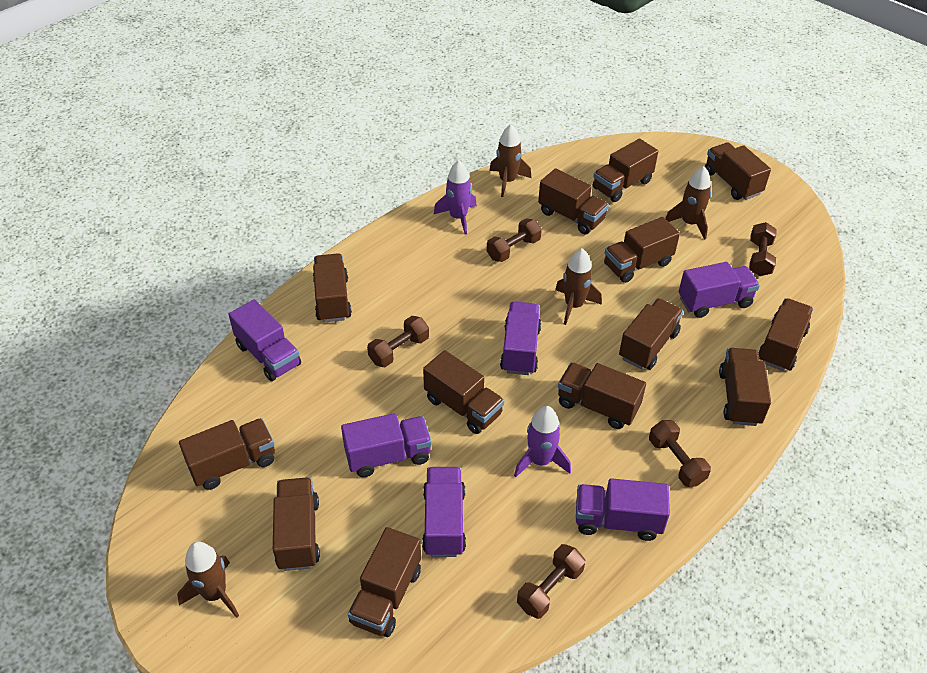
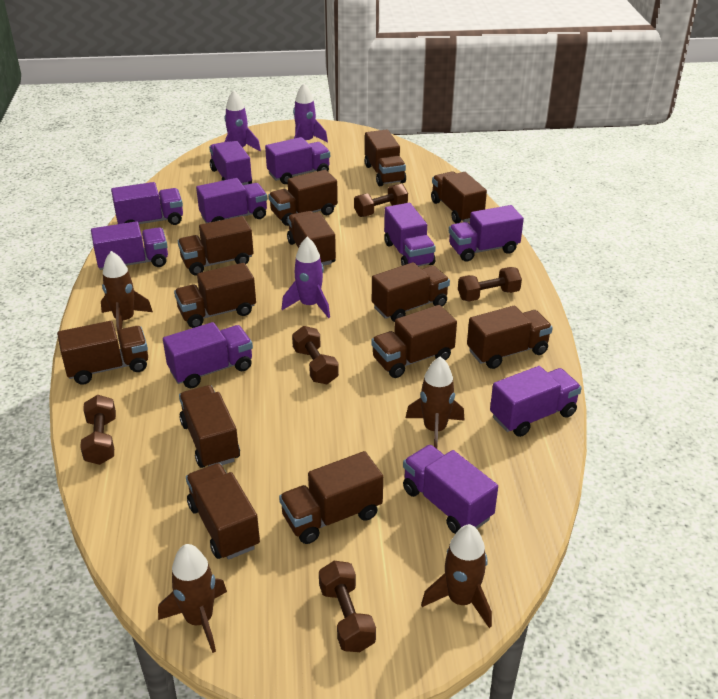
purple rocket: 2 -> 3
purple truck: 6 -> 10

